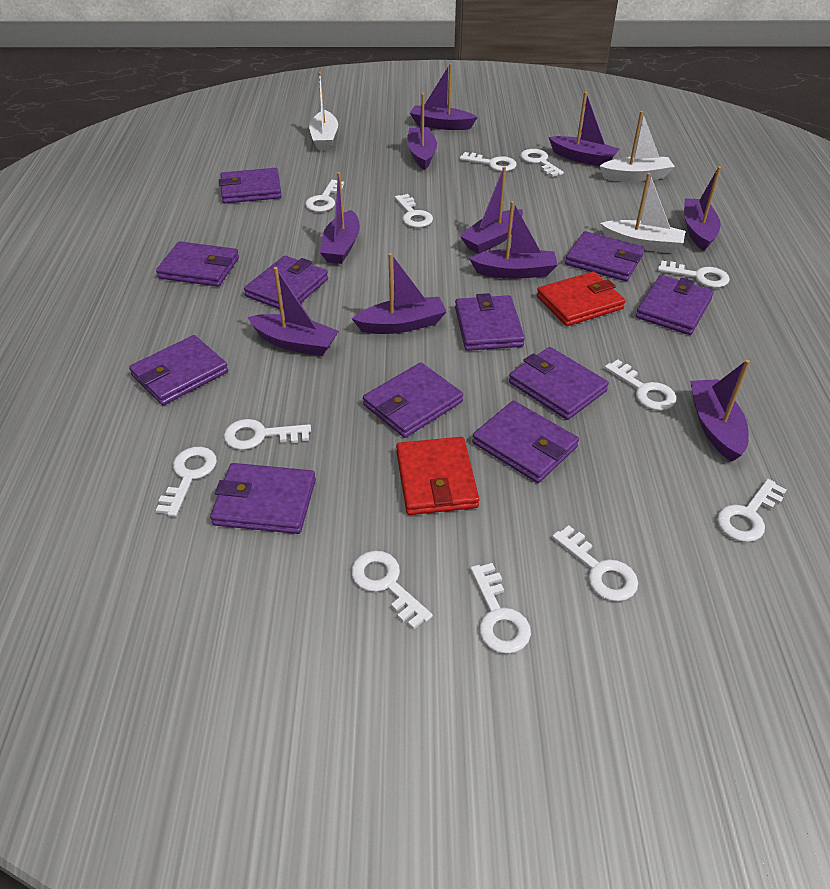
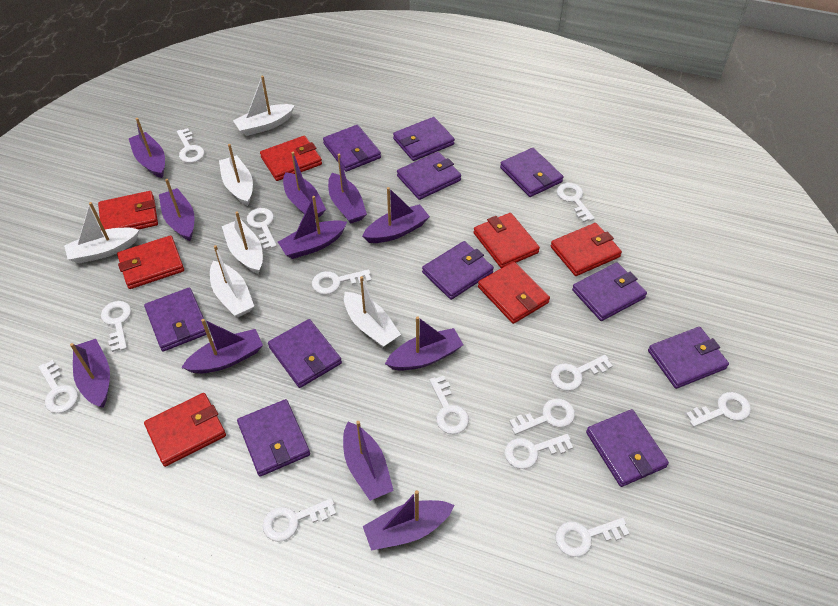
purple boat: 10 -> 11
red wallet: 2 -> 7
white boat: 3 -> 6
white key: 12 -> 13

